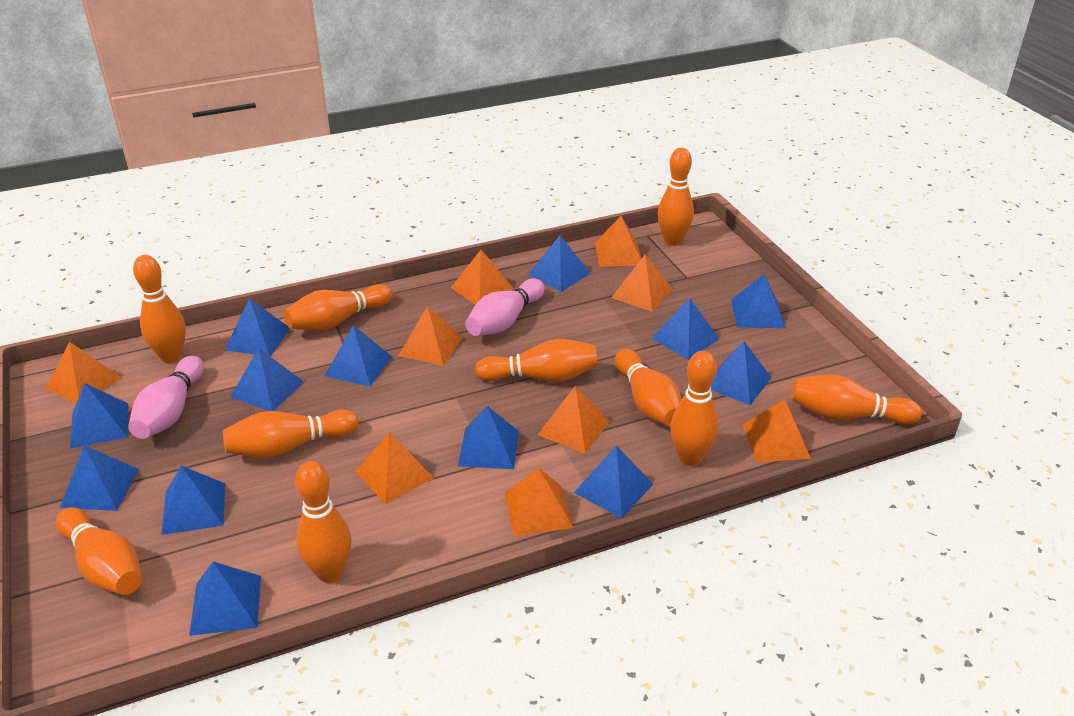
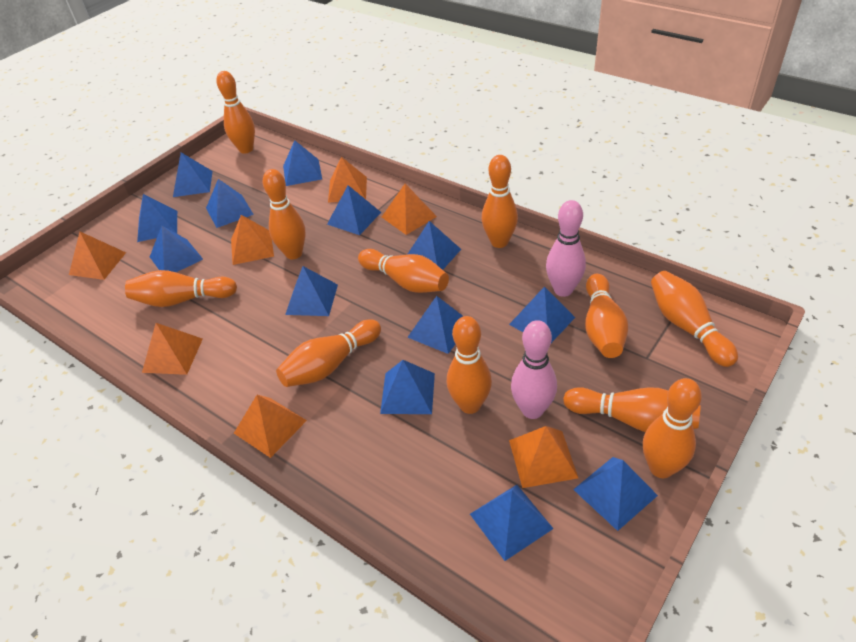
orange bowling pin: 10 -> 11
orange pyramid: 9 -> 7

